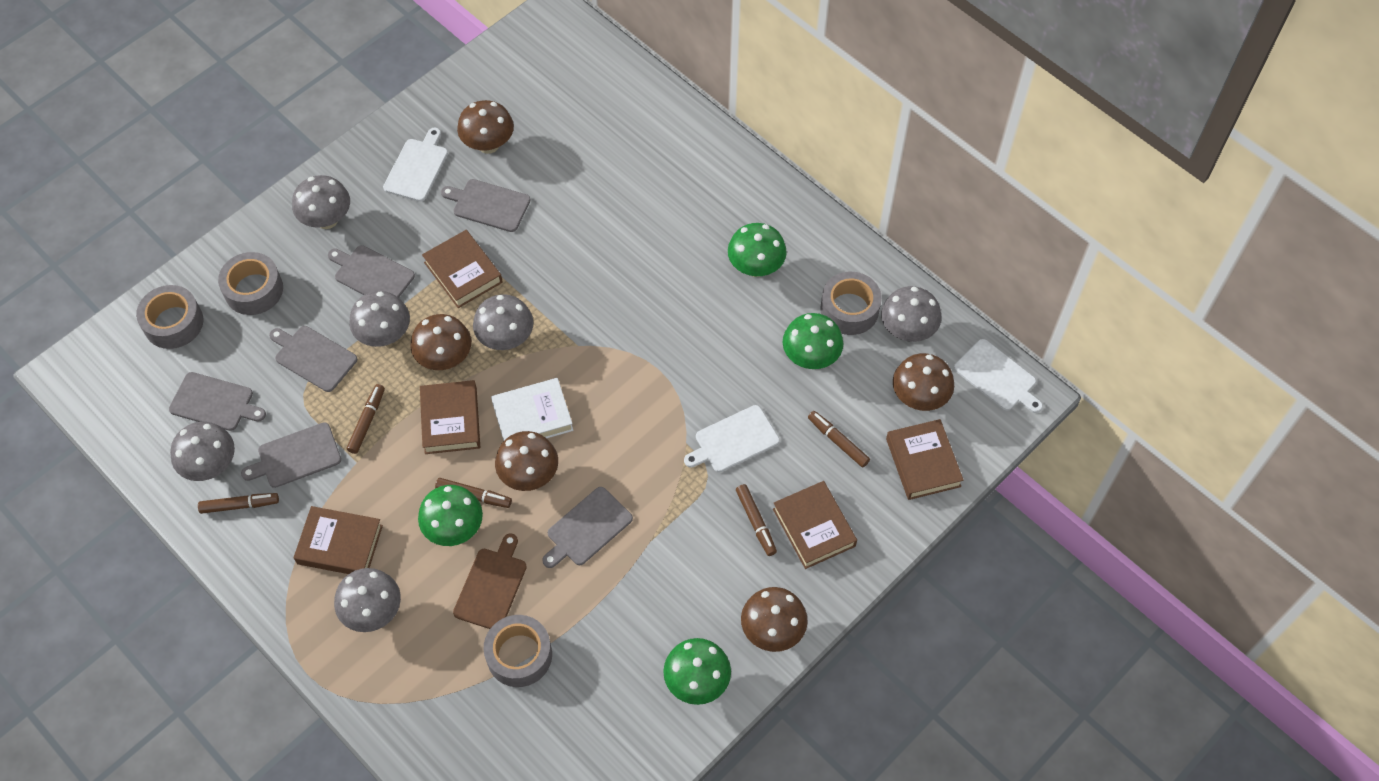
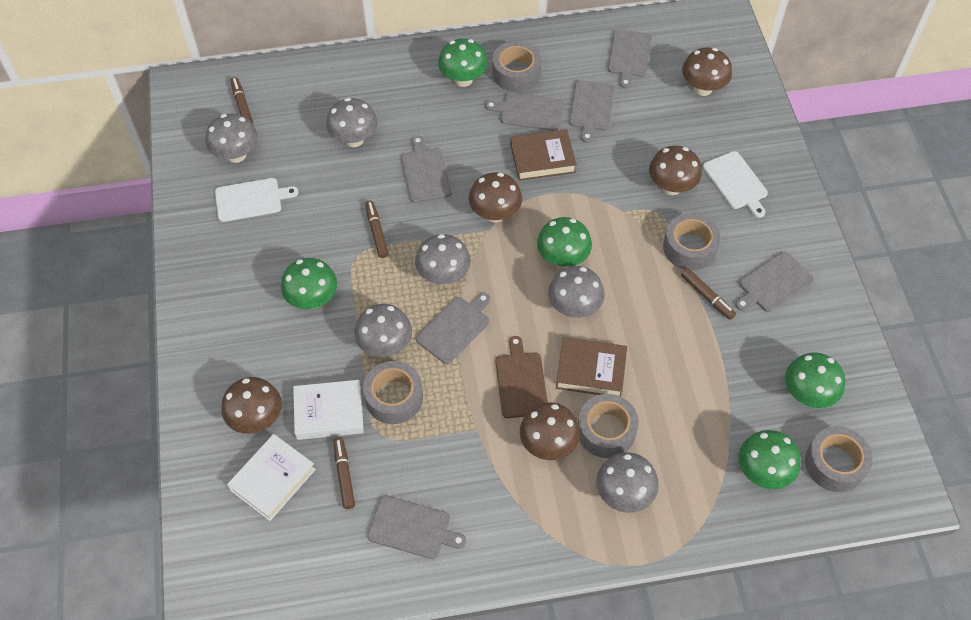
brown book: 5 -> 2
brown marker: 5 -> 4
green mushroom: 4 -> 5
grey cutting board: 6 -> 7
grey tape: 4 -> 5
white book: 1 -> 2
white cutting board: 3 -> 2

